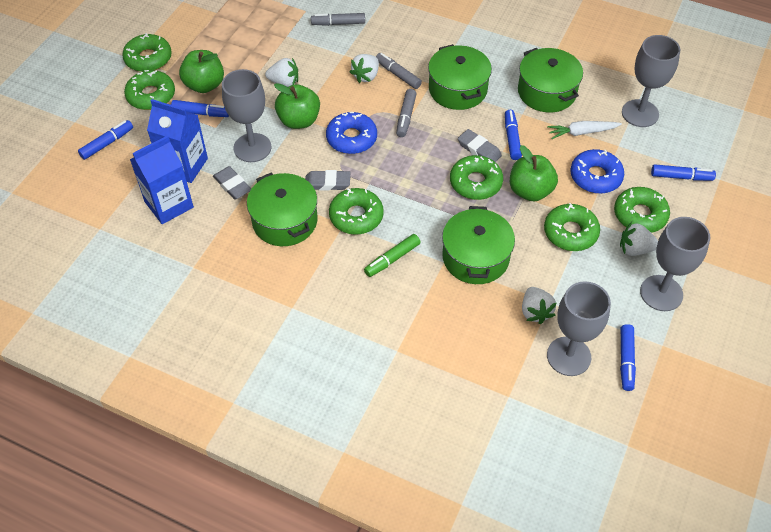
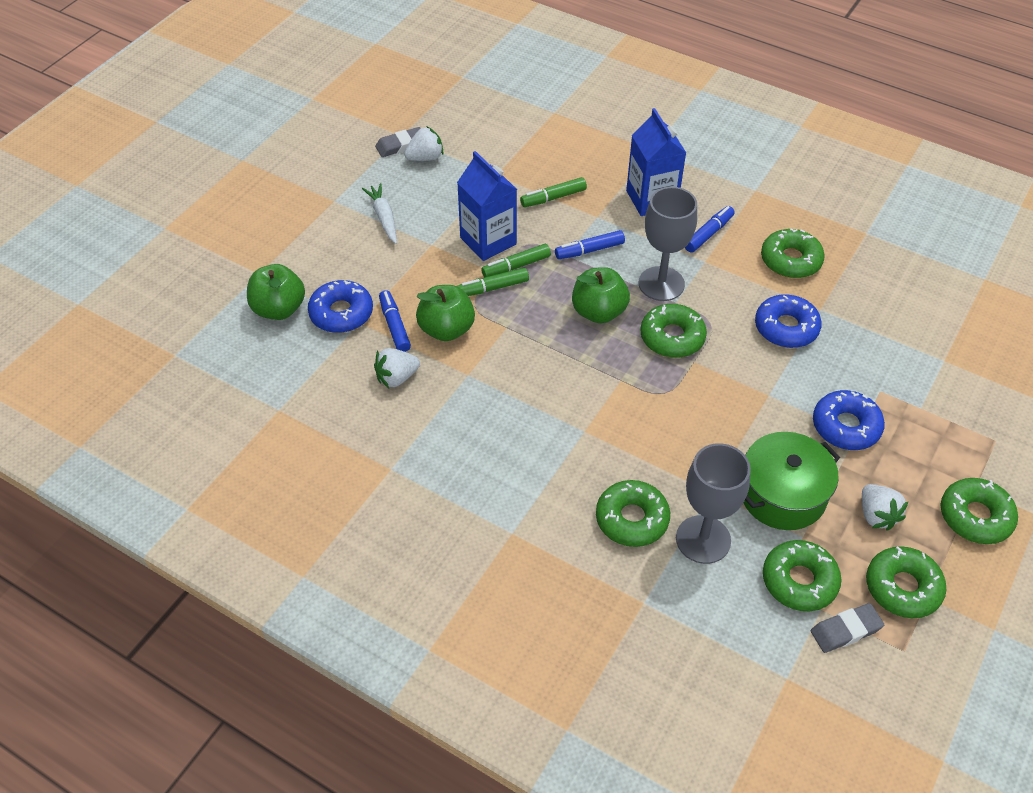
blue donut: 2 -> 3
blue marker: 5 -> 3
green marker: 1 -> 3
green pot: 4 -> 1
grey eraser: 3 -> 2
grey goblet: 4 -> 2
grey marker: 3 -> 0
white strawberry: 4 -> 3

